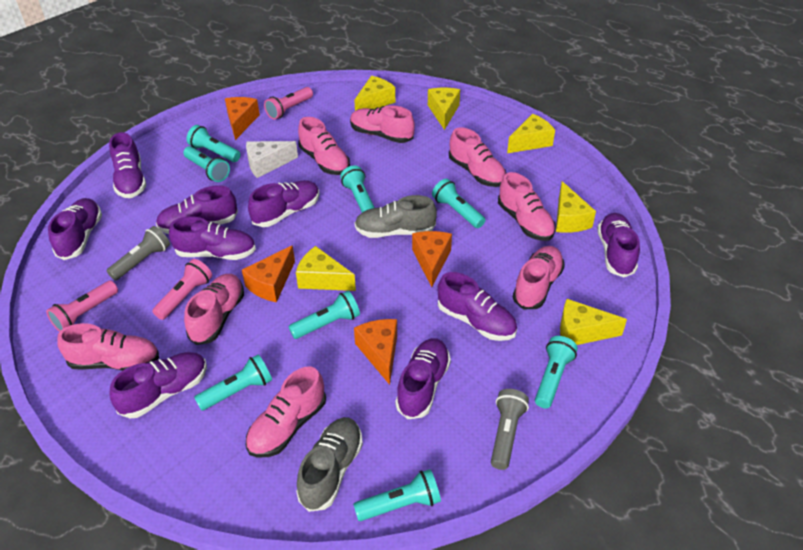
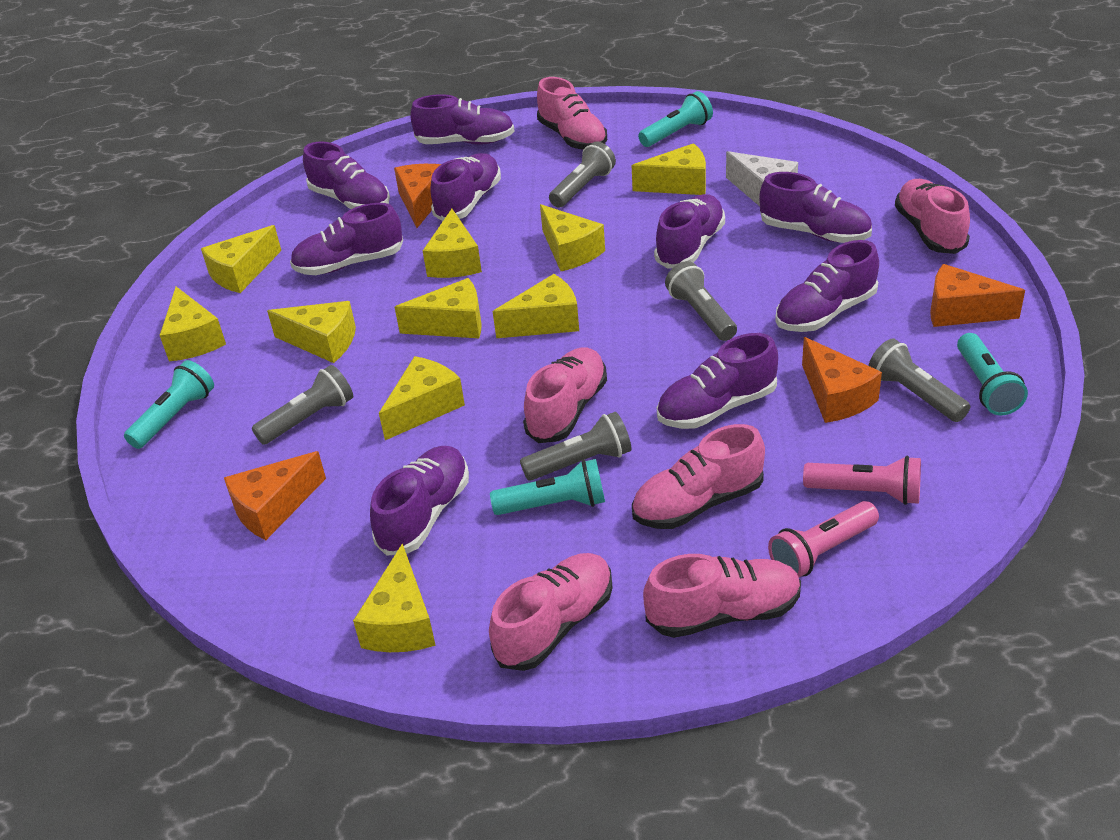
grey flashlight: 2 -> 5
grey shoe: 2 -> 0
pink flashlight: 3 -> 2
pink shoe: 8 -> 6
turquoise flashlight: 8 -> 4
yellow cheese: 6 -> 10

